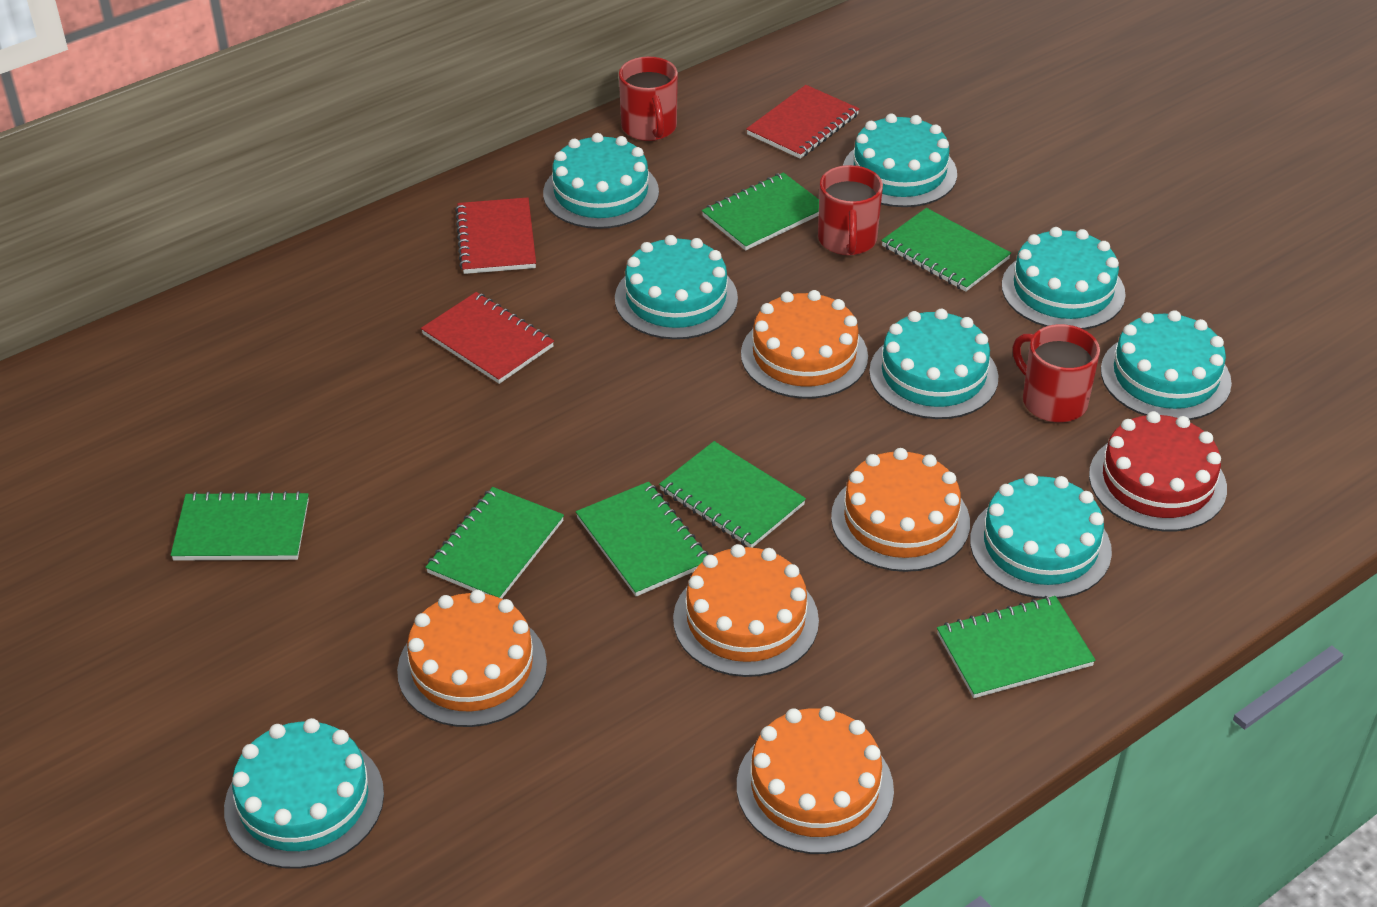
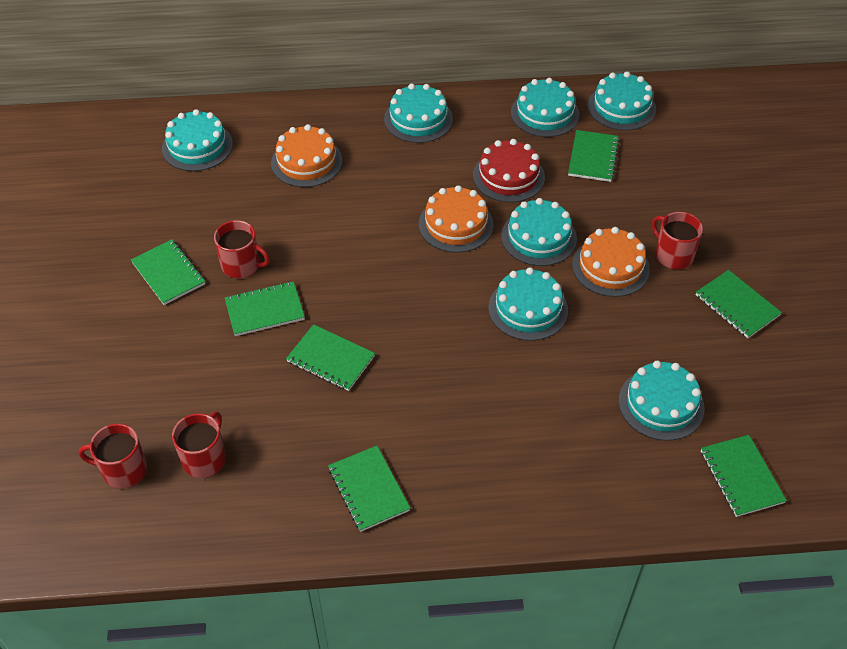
orange cake: 5 -> 3
red mug: 3 -> 4
red notebook: 3 -> 0
turquoise cake: 8 -> 7

